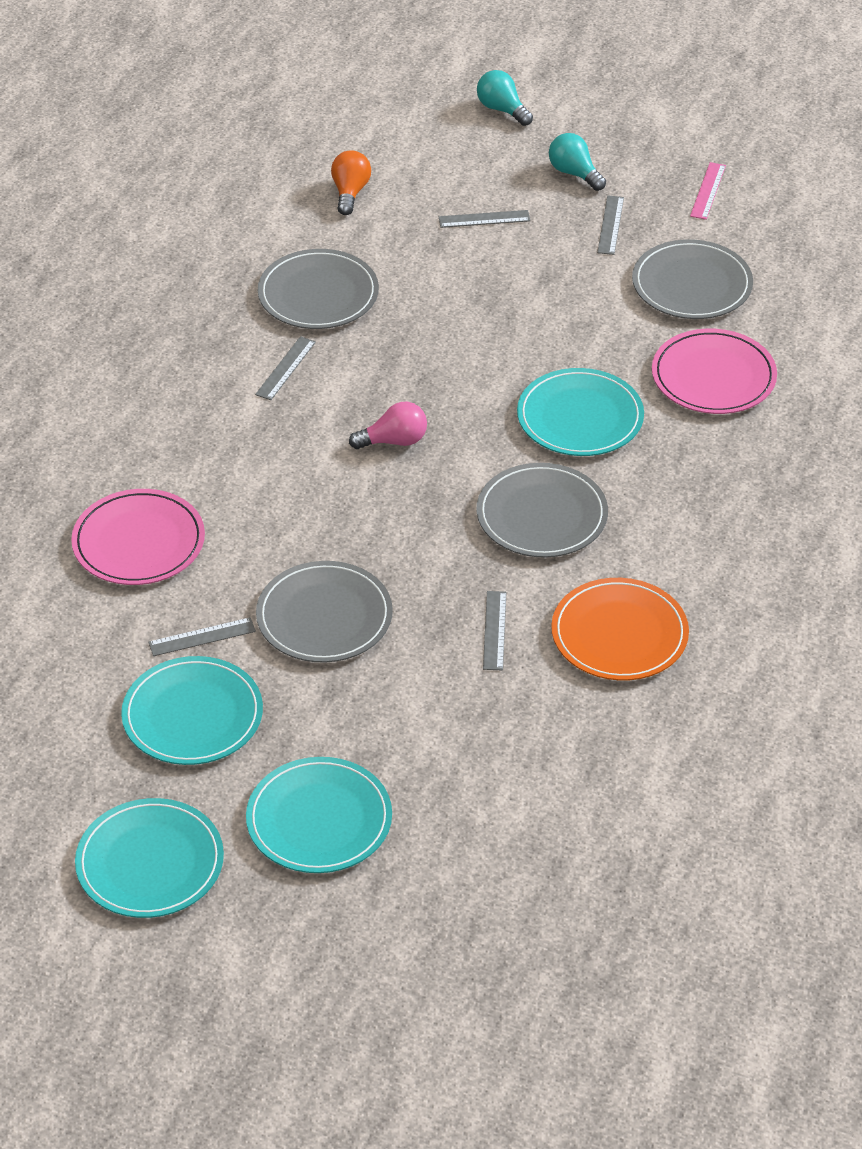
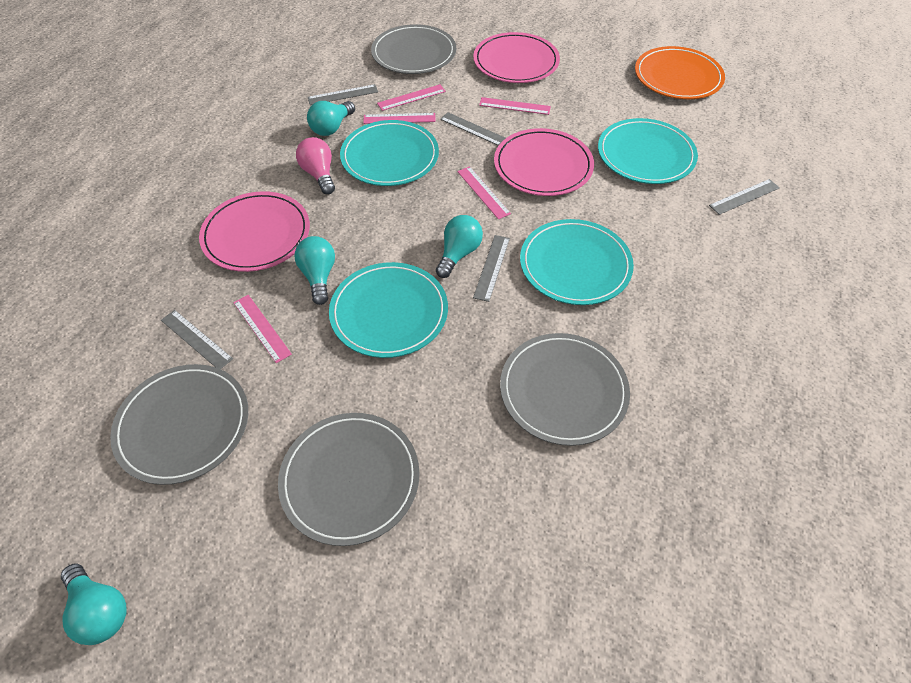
orange light bulb: 1 -> 0
pink plate: 2 -> 3
pink ruler: 1 -> 5
turquoise light bulb: 2 -> 4

